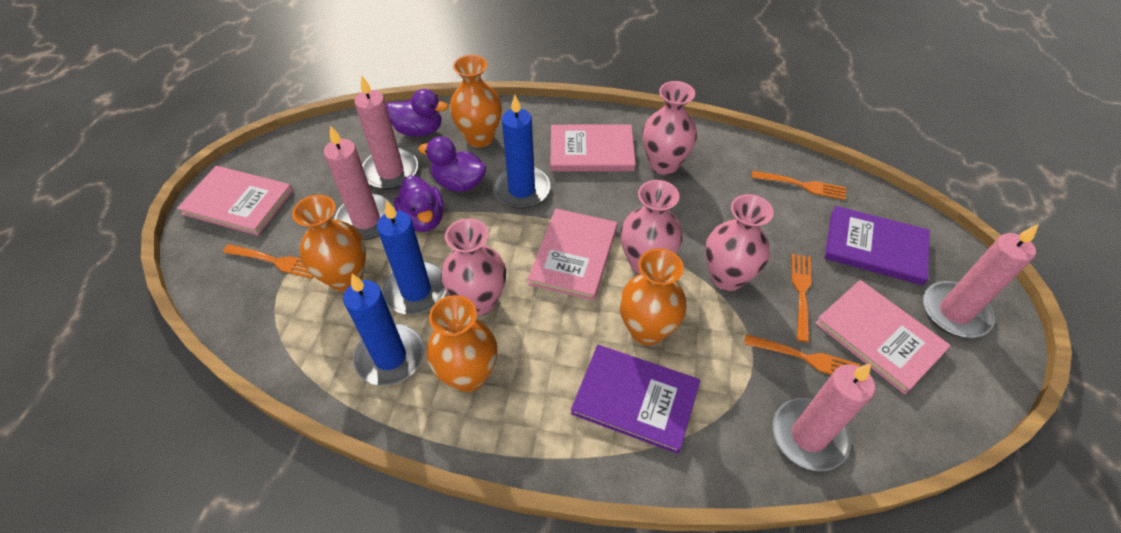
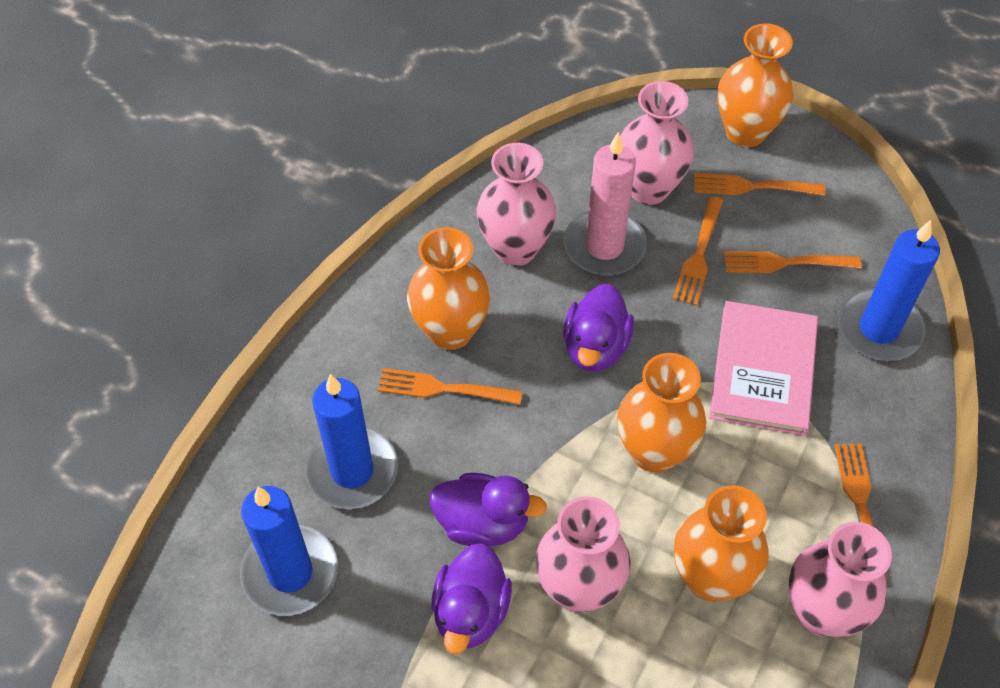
orange fork: 4 -> 5
pink book: 4 -> 1
pink candle: 4 -> 1
purple book: 2 -> 0

